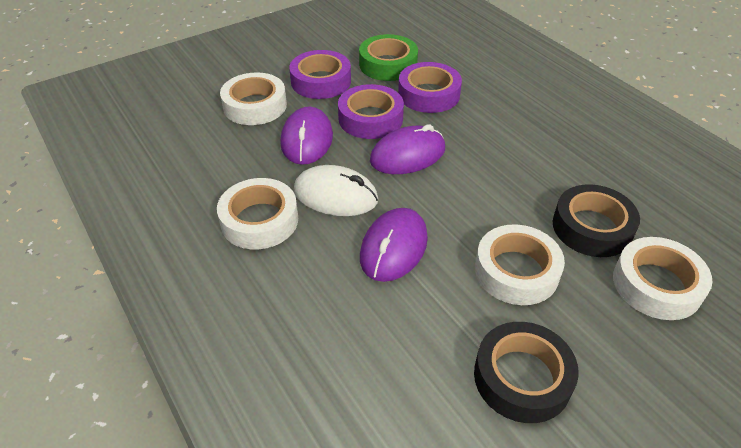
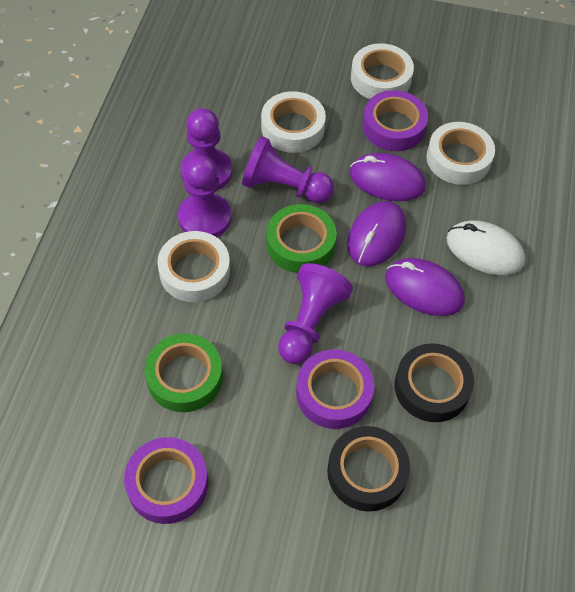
green tape: 1 -> 2
purple pawn: 0 -> 4

